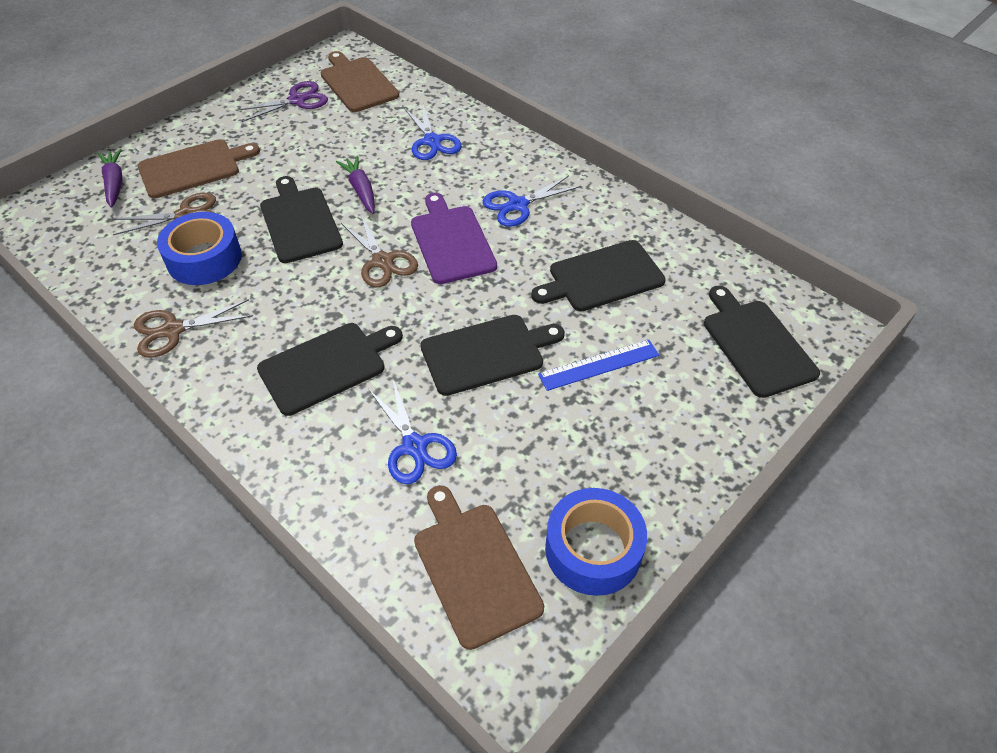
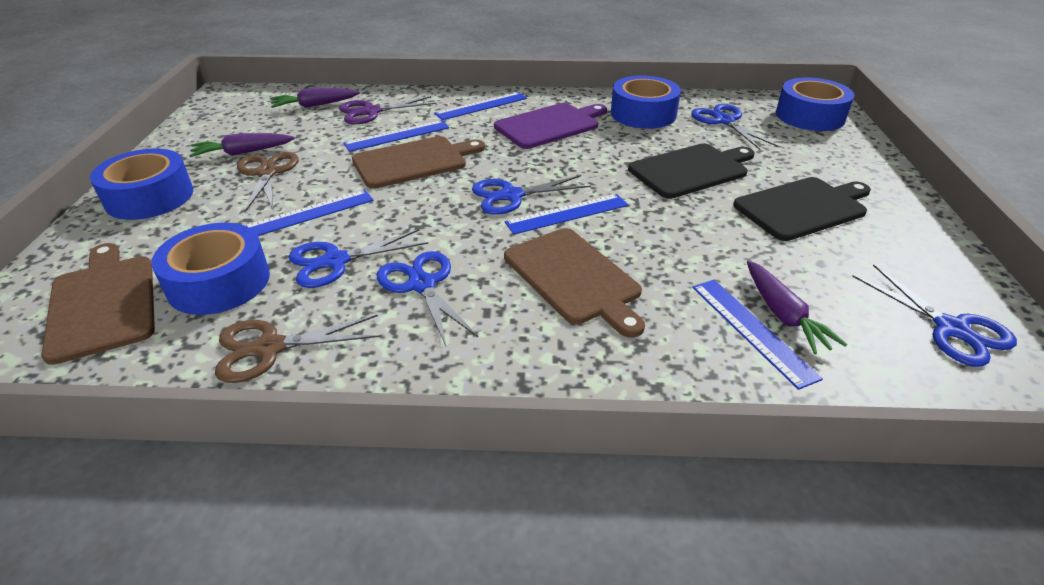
black cutting board: 5 -> 2
blue ruler: 1 -> 5
blue scissors: 3 -> 5
blue tape: 2 -> 4
brown scissors: 3 -> 2
purple carrot: 2 -> 3

